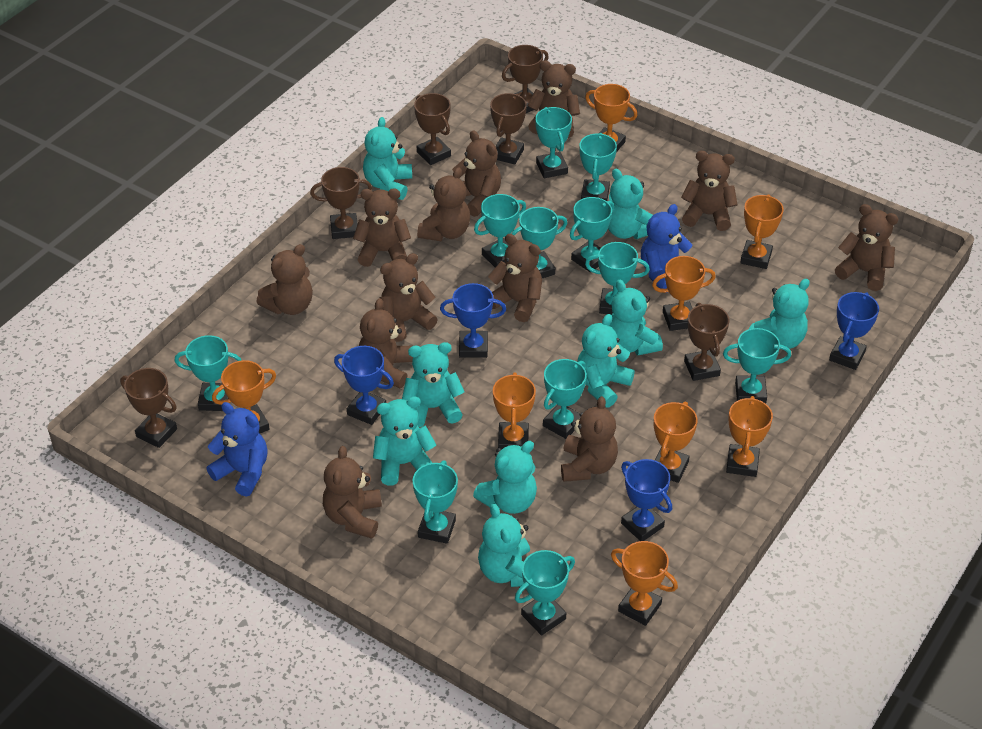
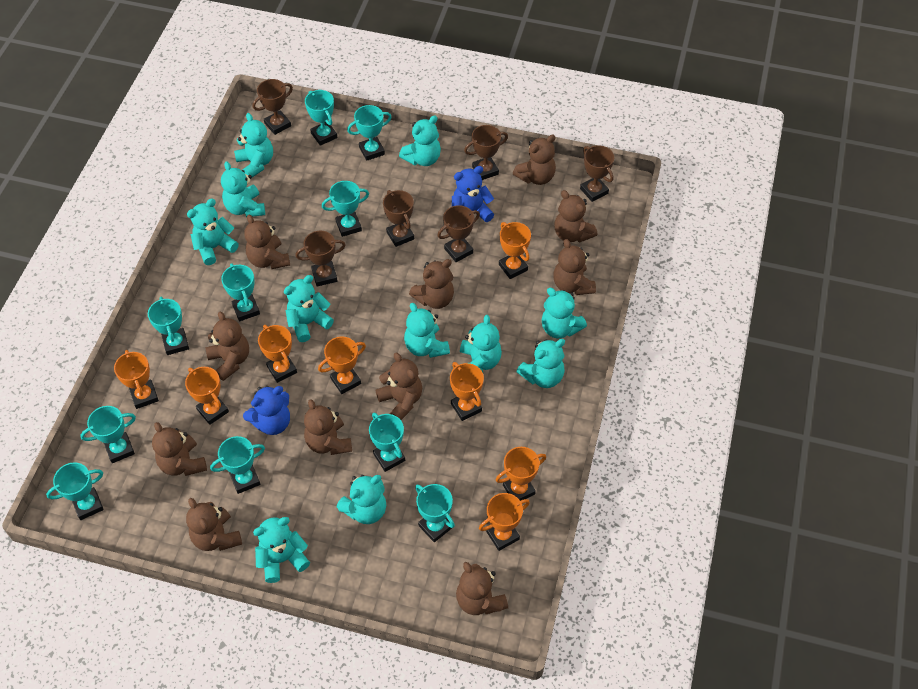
blue trophy: 4 -> 0
brown teddy bear: 12 -> 11
turquoise teddy bear: 9 -> 11
turquoise trophy: 11 -> 10

